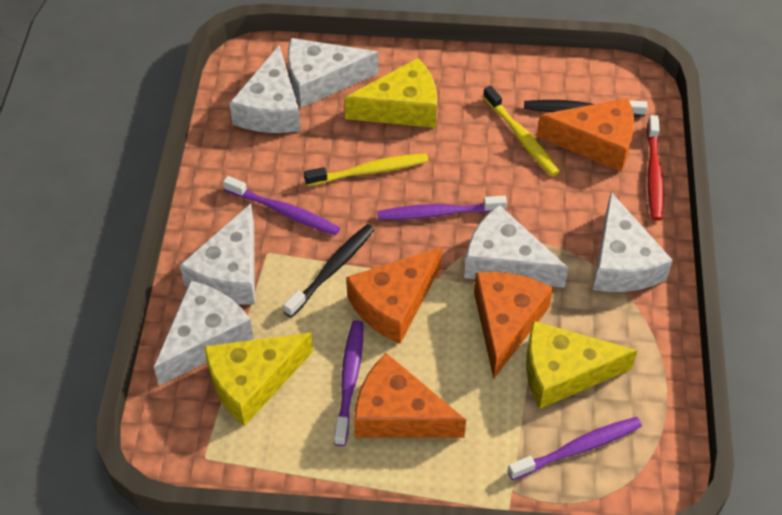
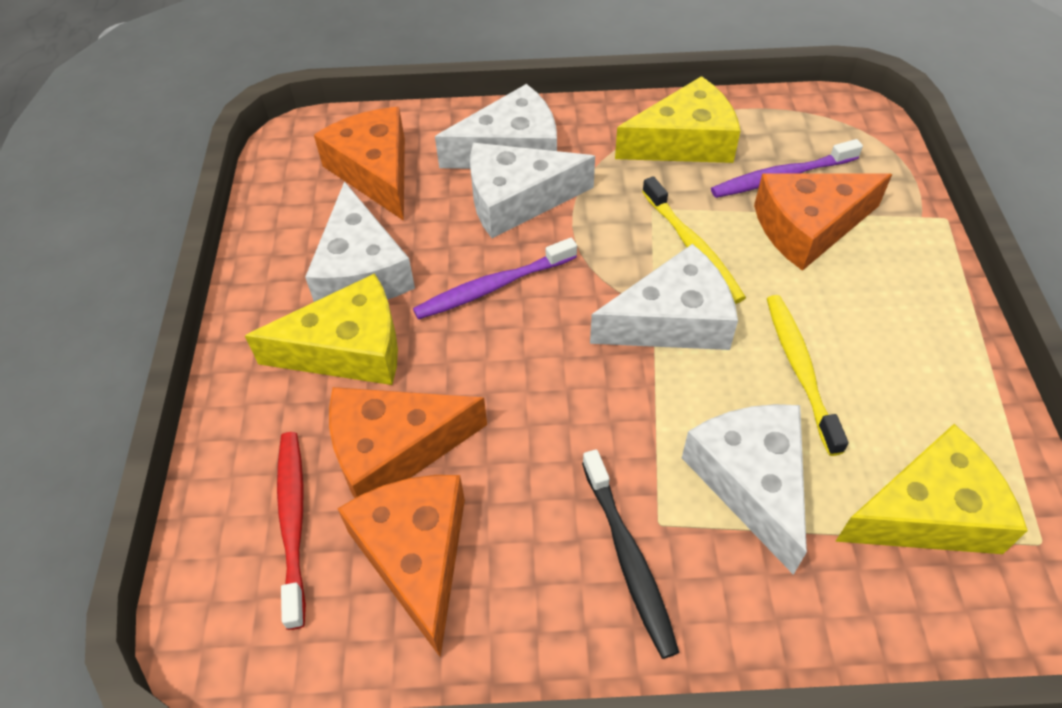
black toothbrush: 2 -> 1
purple toothbrush: 4 -> 2
white cheese: 6 -> 5

